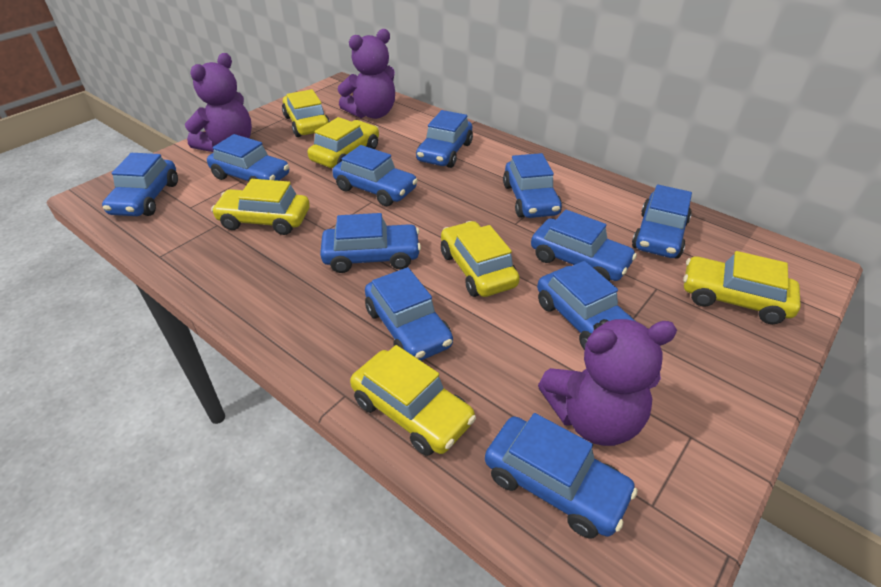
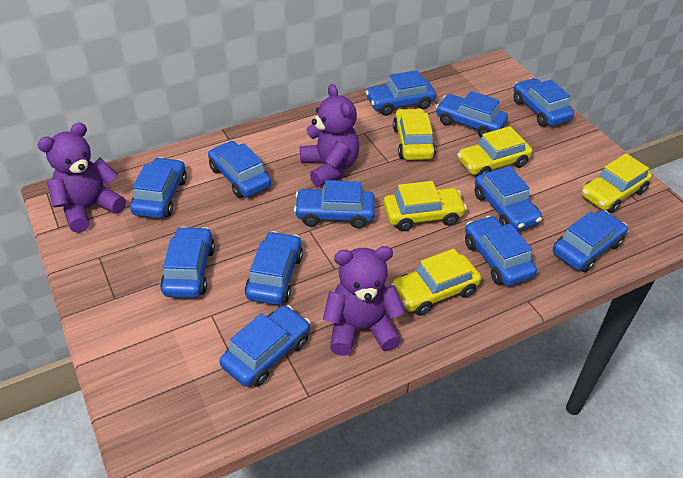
blue car: 11 -> 12
yellow car: 6 -> 5

